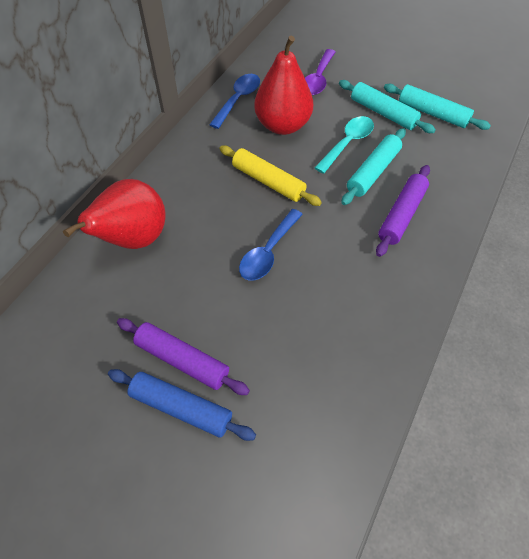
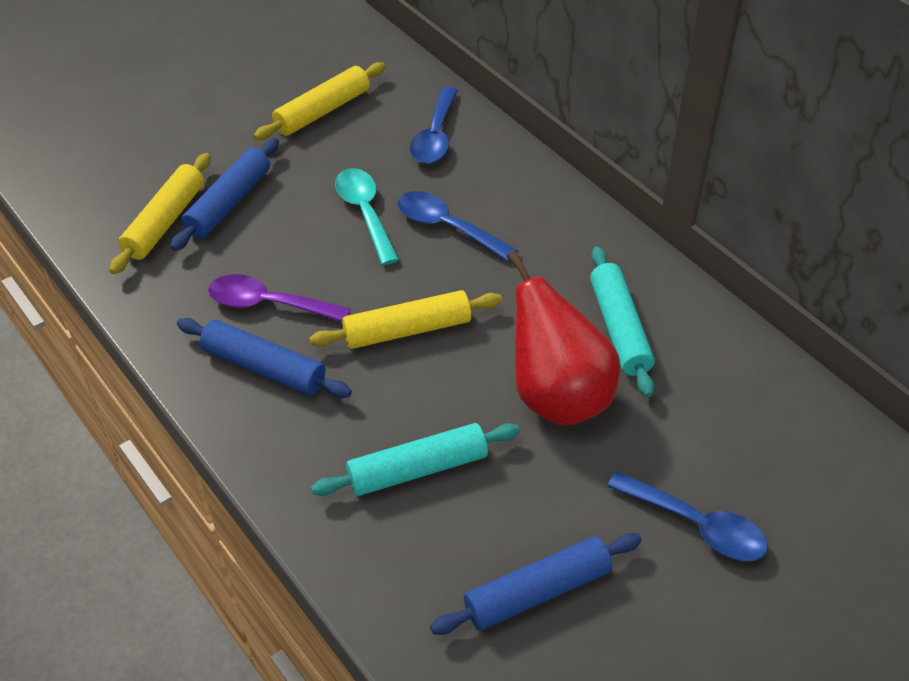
blue rolling pin: 1 -> 3
blue spoon: 2 -> 3
purple rolling pin: 2 -> 0
red pear: 2 -> 1
turquoise rolling pin: 3 -> 2
yellow rolling pin: 1 -> 3

